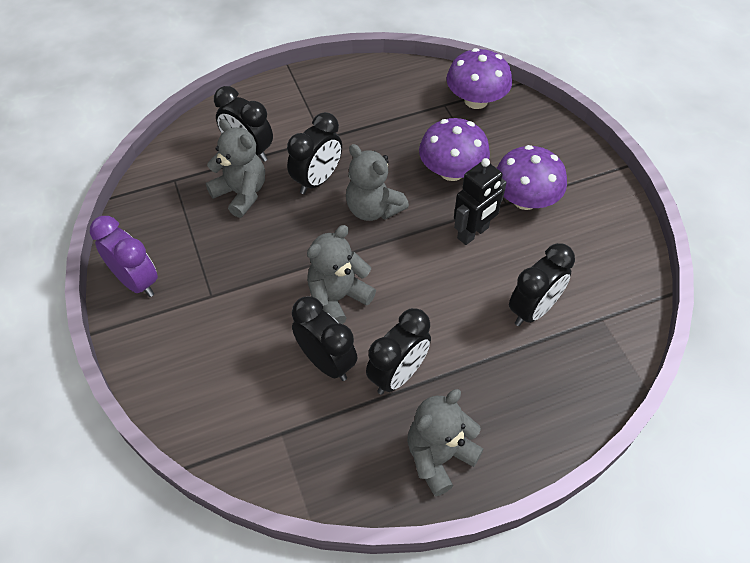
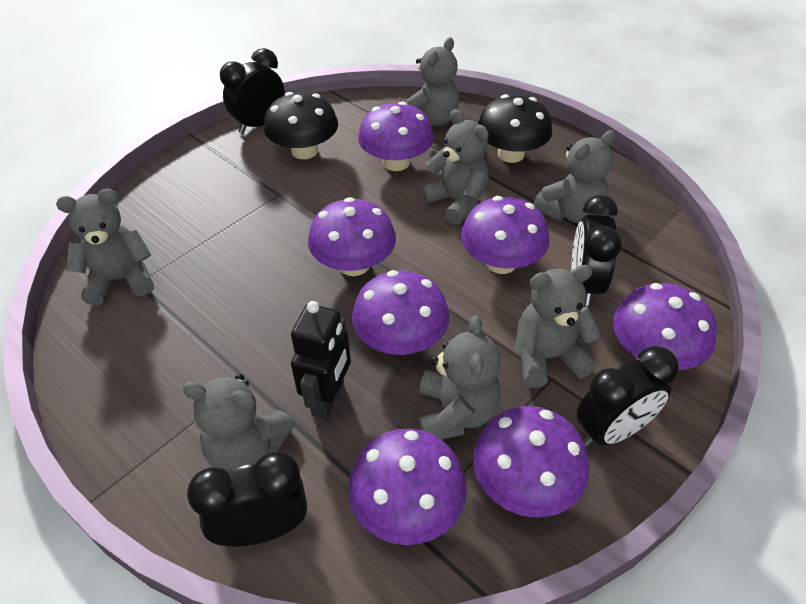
black clock: 5 -> 4
black mushroom: 0 -> 2
grey teddy bear: 4 -> 7
purple clock: 1 -> 0
purple mushroom: 3 -> 7

